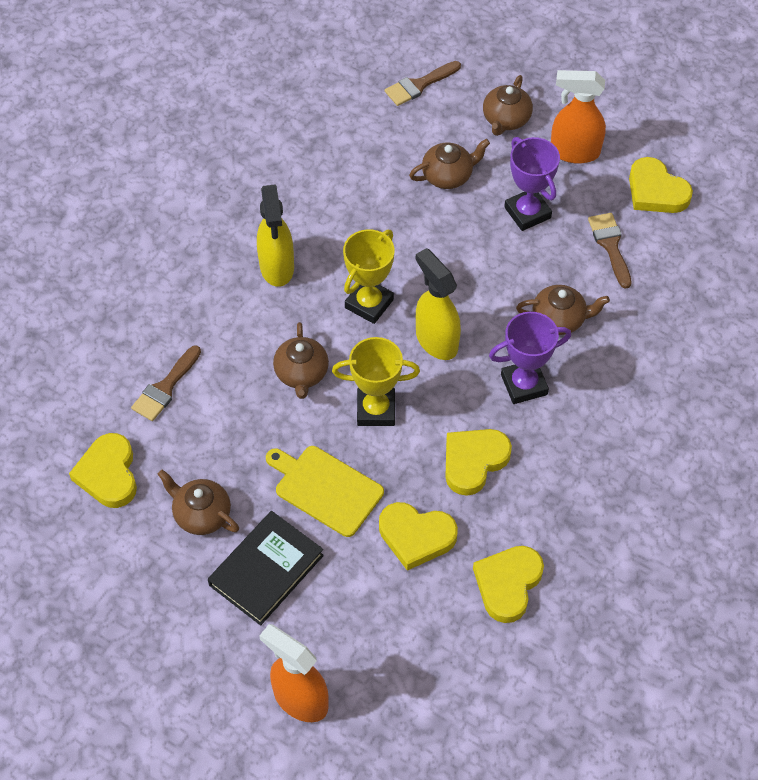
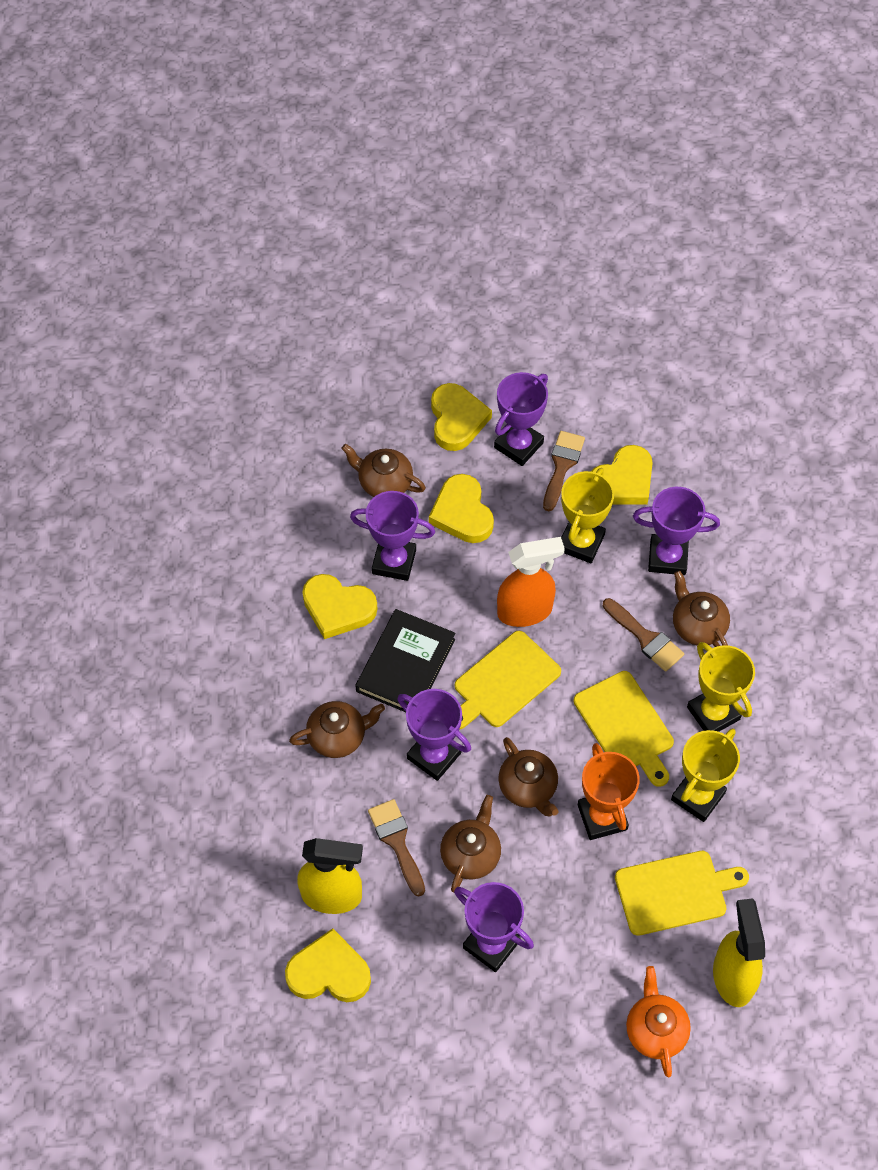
orange spray bottle: 2 -> 1
orange teapot: 0 -> 1
orange trophy: 0 -> 1
purple trophy: 2 -> 5
yellow cutting board: 1 -> 3
yellow trophy: 2 -> 3

